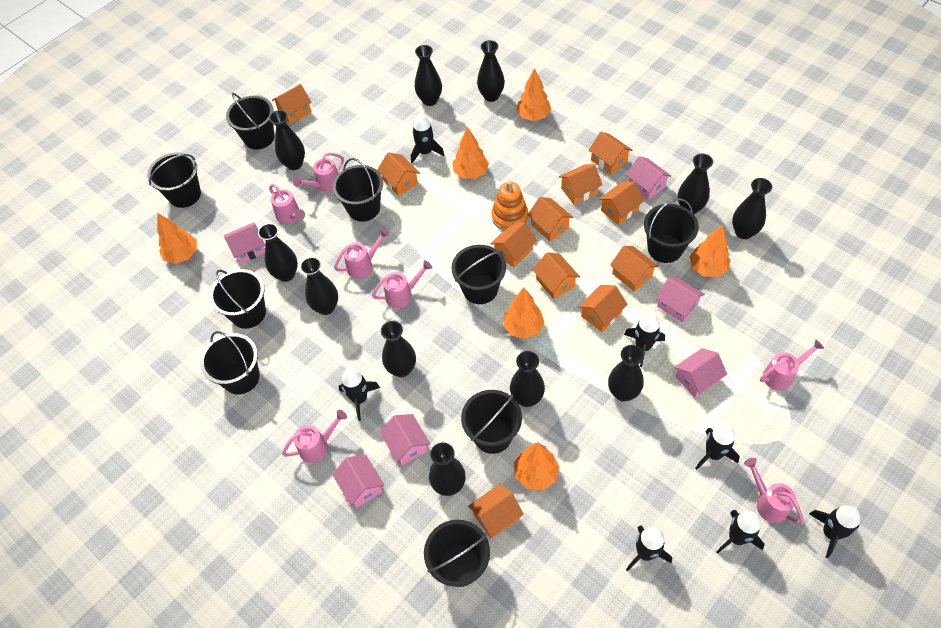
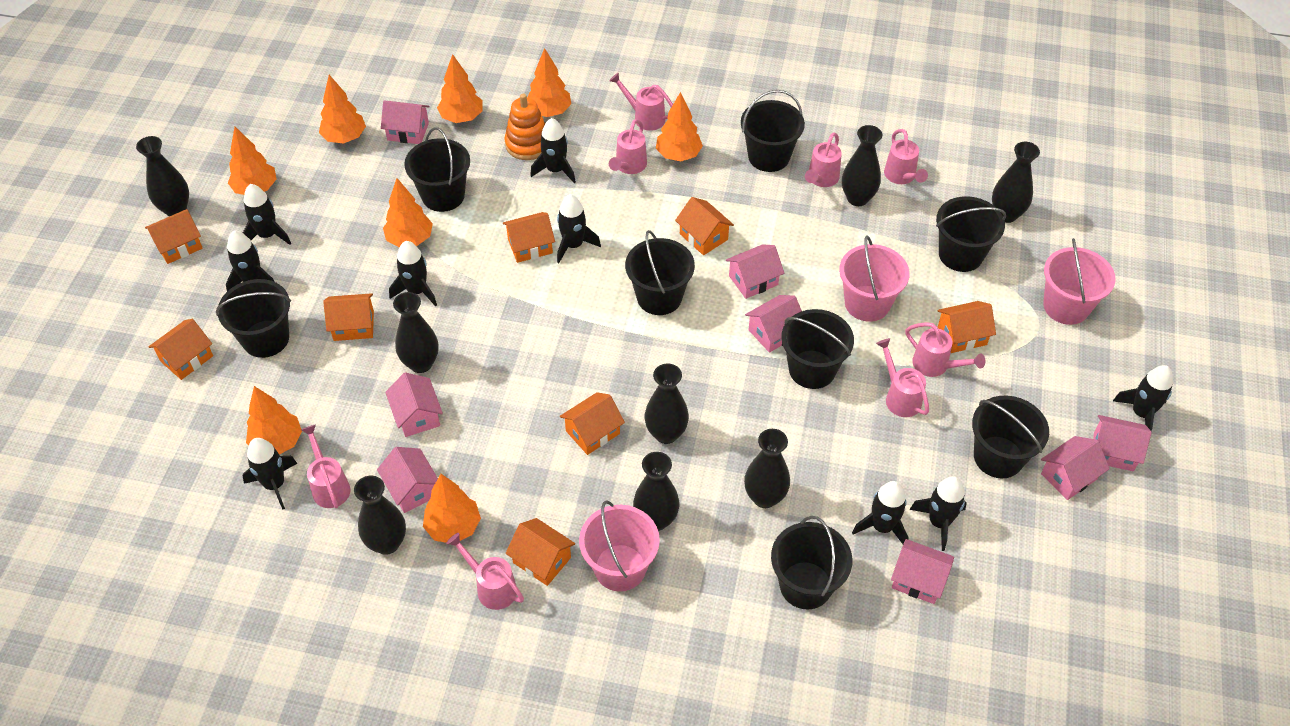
black bucket: 9 -> 8
black rocket: 7 -> 9
black vase: 11 -> 8
orange house: 11 -> 8
orange tree: 6 -> 8
pink bucket: 0 -> 3
pink house: 6 -> 8
pink watering can: 7 -> 8

